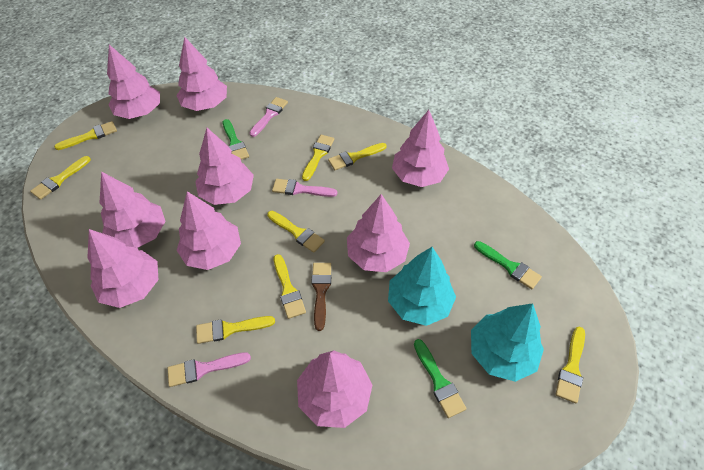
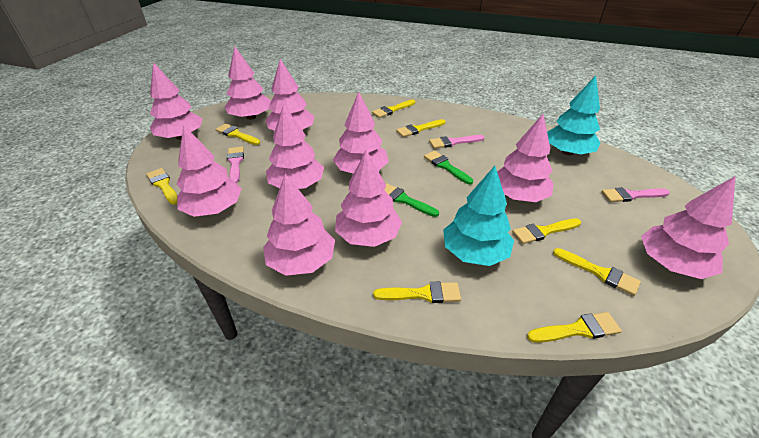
brown brush: 1 -> 0
green brush: 3 -> 2
pink tree: 9 -> 10

